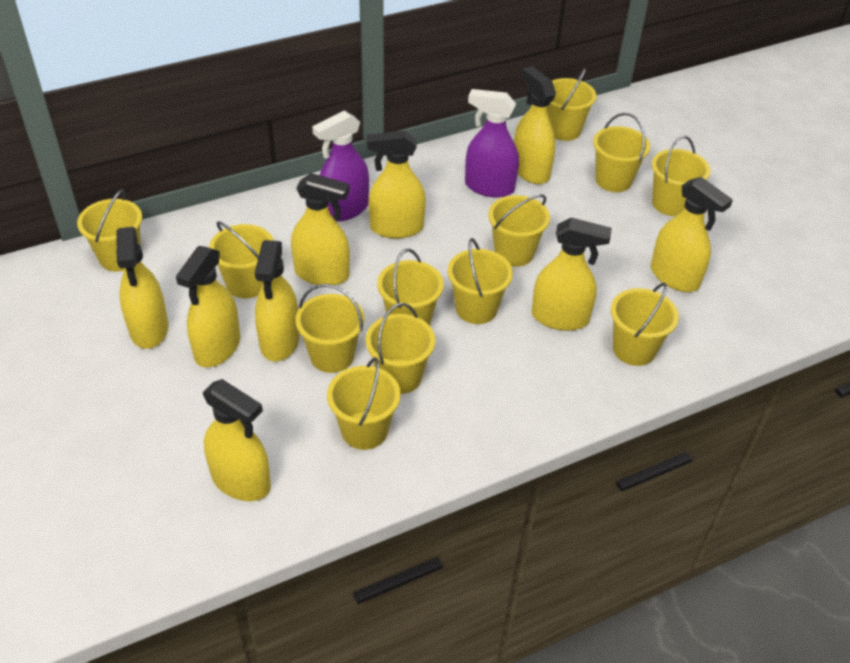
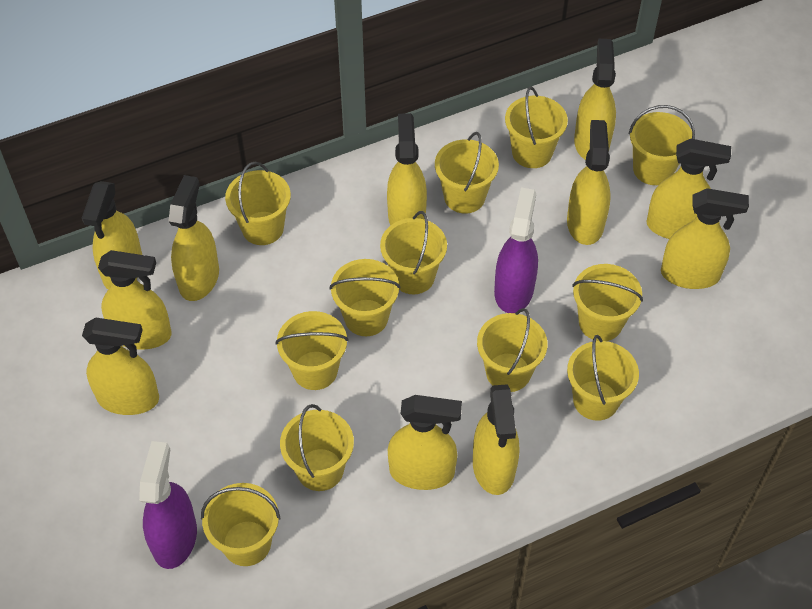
yellow spray bottle: 9 -> 11

